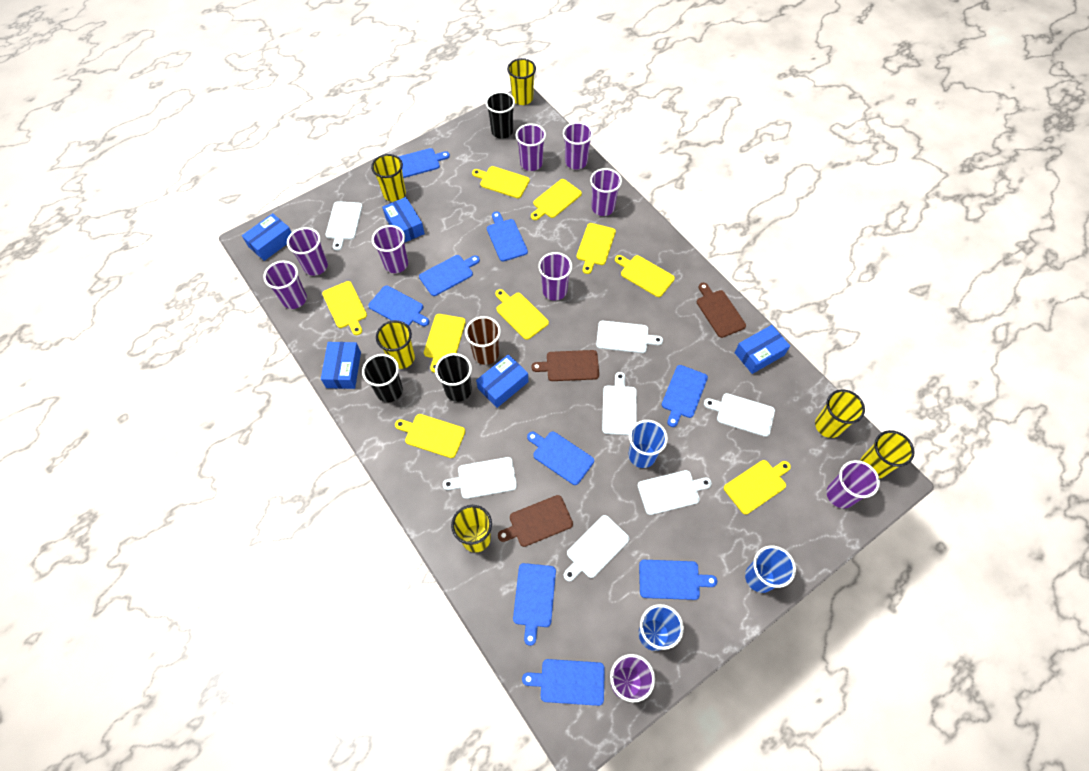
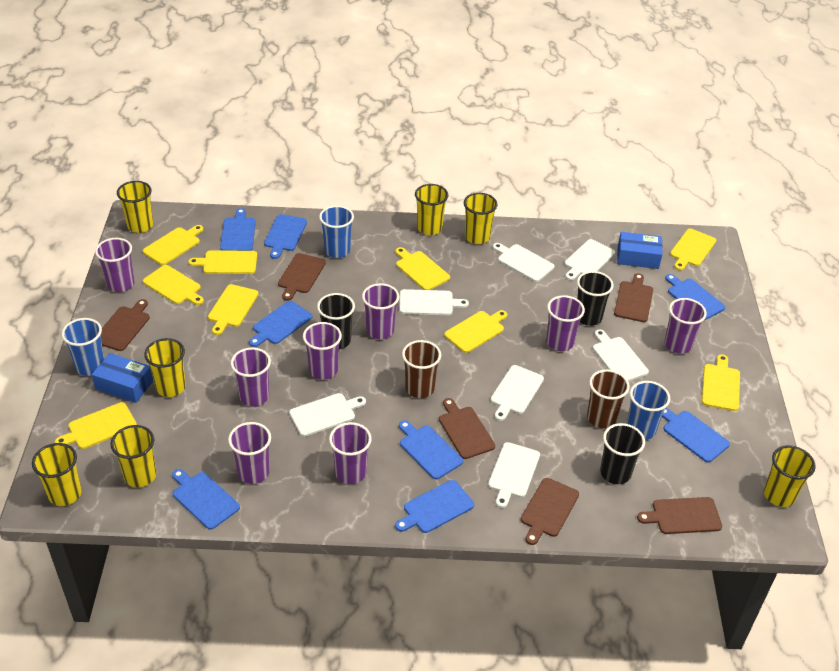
blue box: 5 -> 2
blue cutting board: 9 -> 8
brown cup: 1 -> 2
brown cutting board: 3 -> 6
purple cup: 9 -> 8
yellow cup: 6 -> 7

